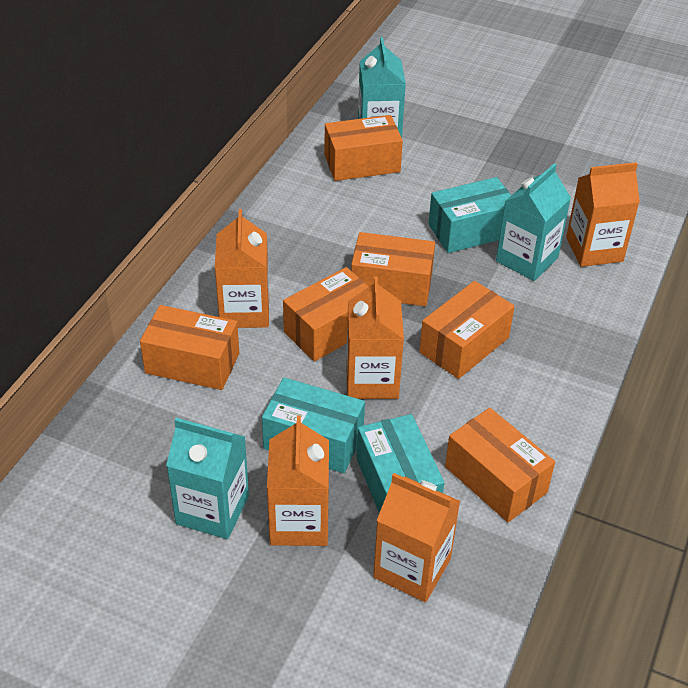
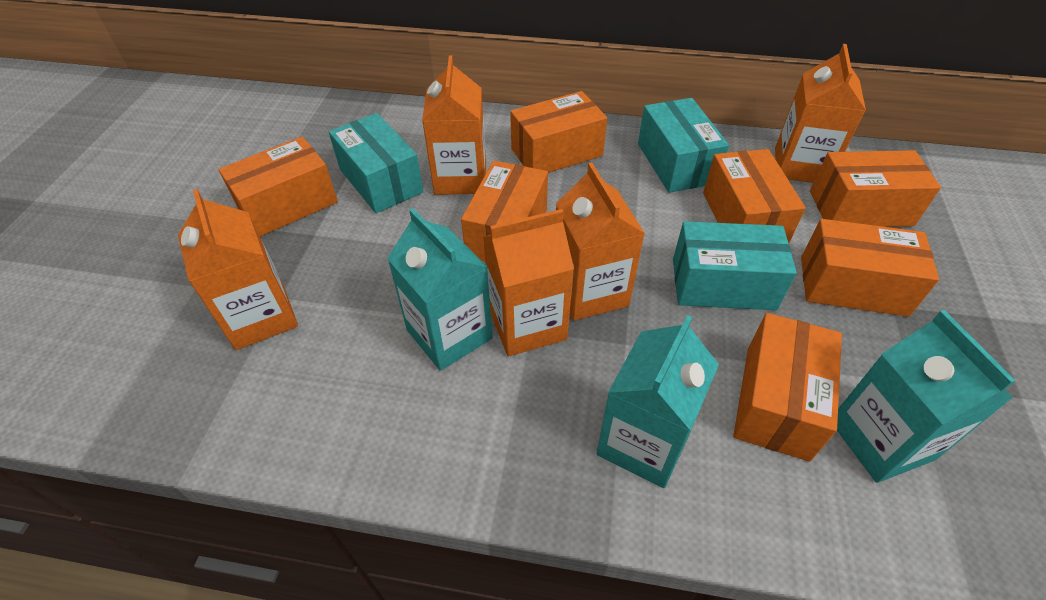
orange box: 6 -> 7

